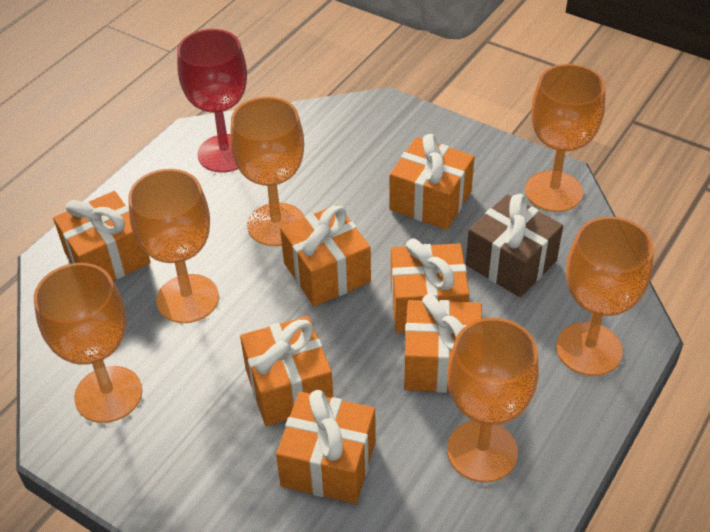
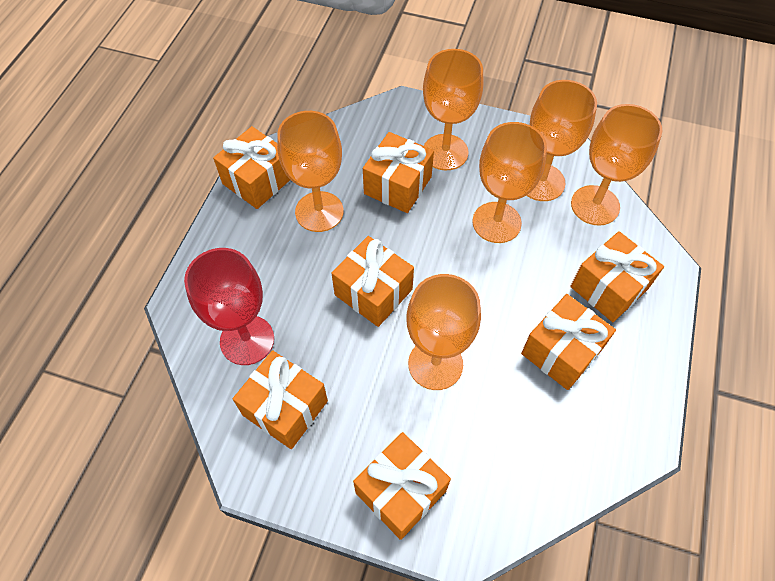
brown gift: 1 -> 0

